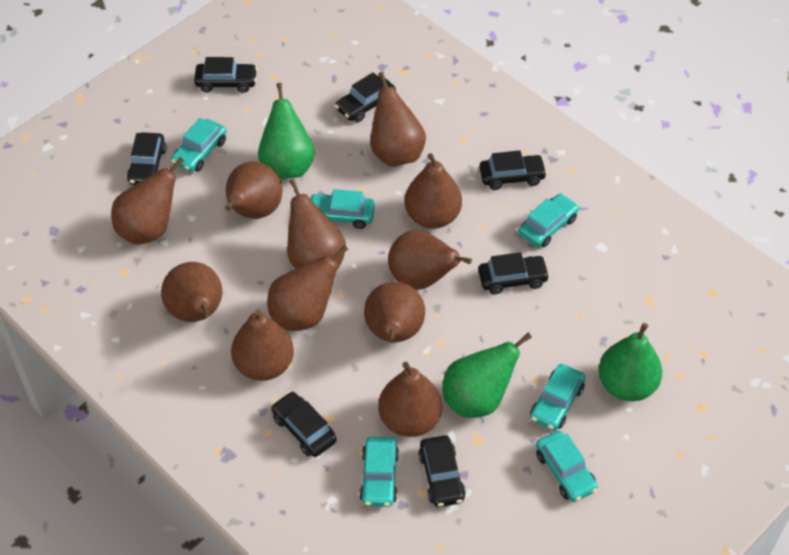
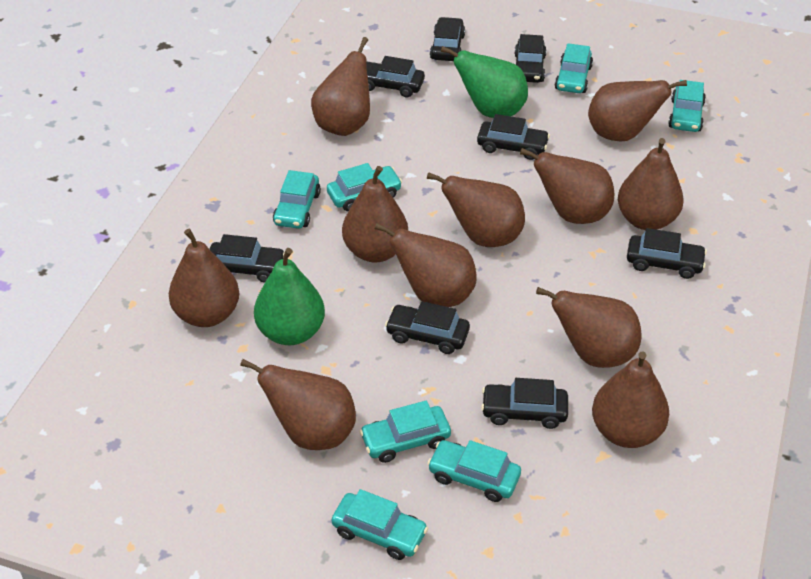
black car: 7 -> 8
green pear: 3 -> 2
turquoise car: 6 -> 7

